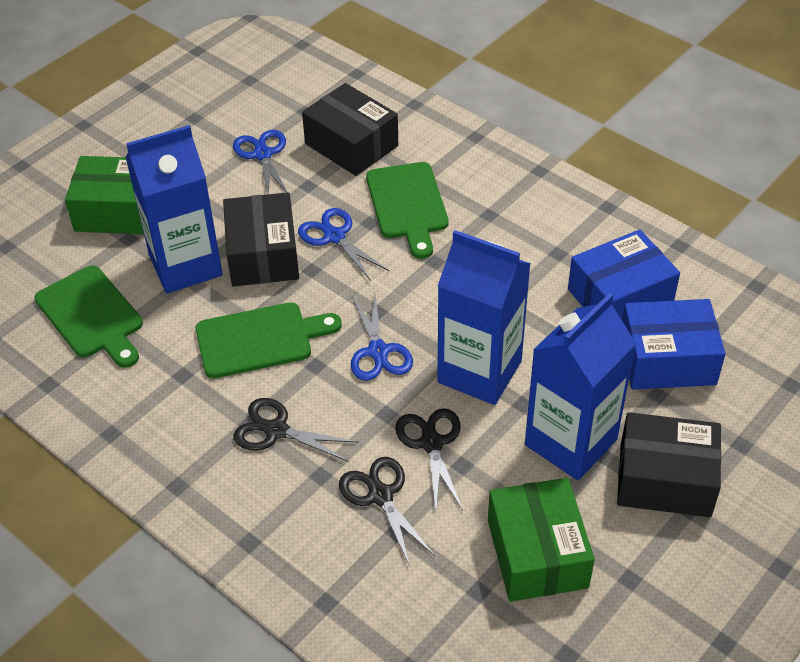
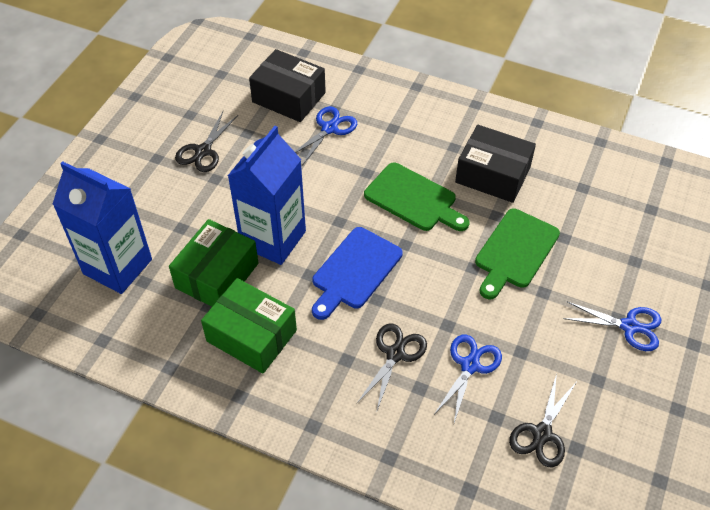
black box: 3 -> 2
blue box: 2 -> 0
blue carton: 3 -> 2
blue cutting board: 0 -> 1
green cutting board: 3 -> 2

